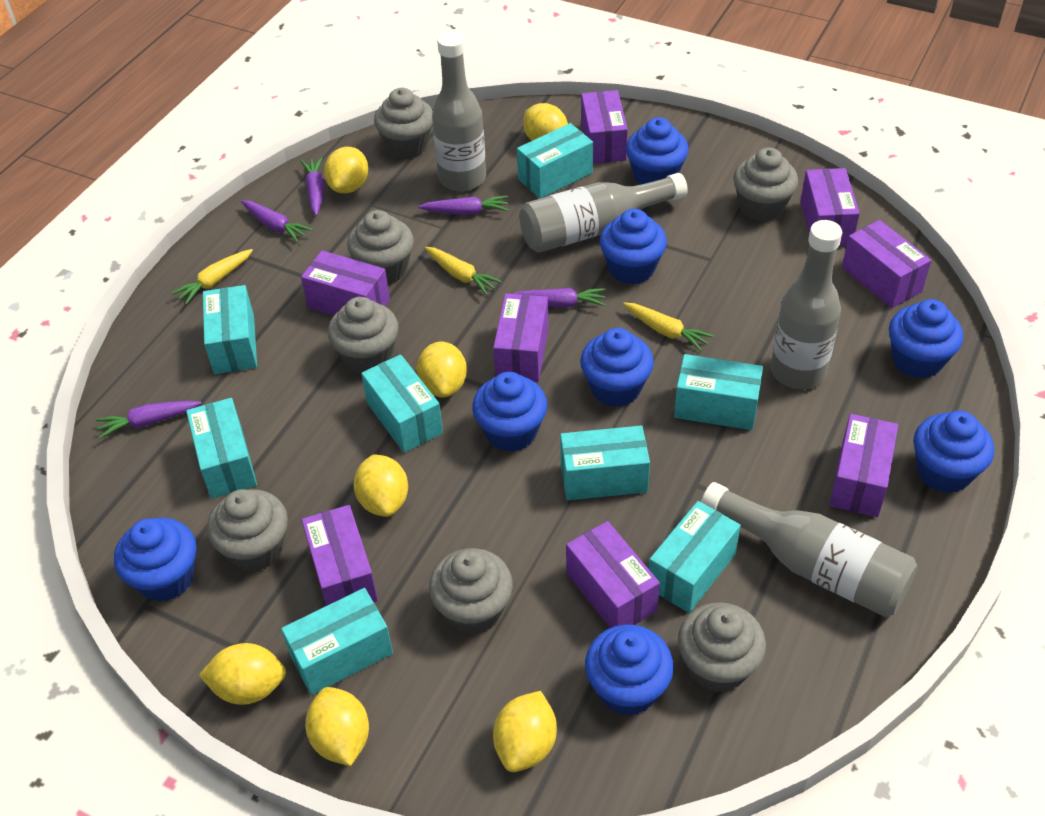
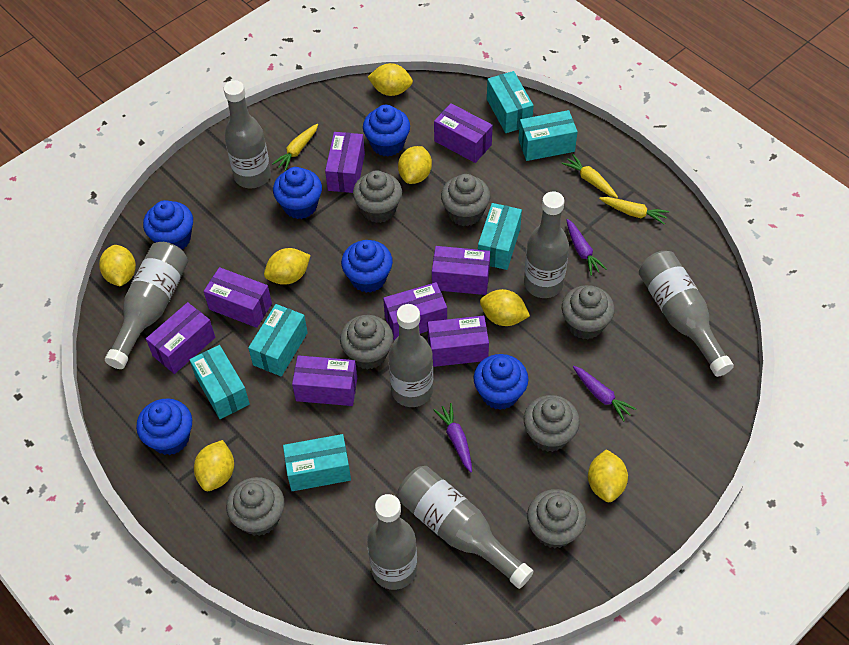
blue cupcake: 8 -> 6
grey bottle: 4 -> 7
purple carrot: 5 -> 3
turquoise box: 8 -> 6

